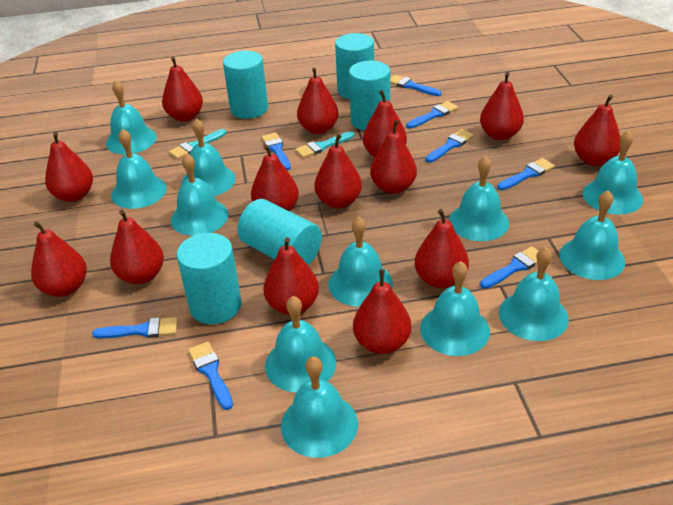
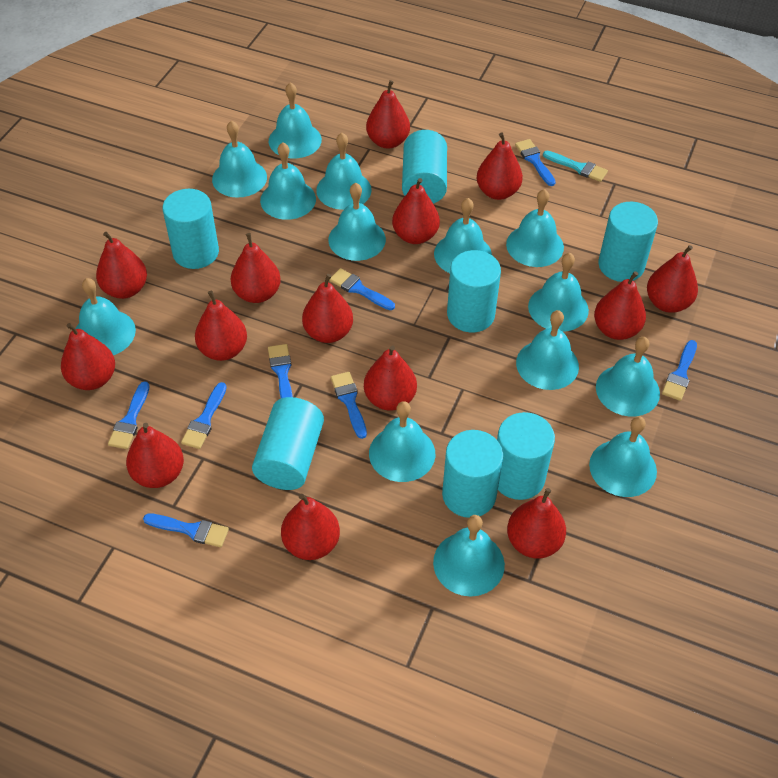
turquoise bell: 12 -> 14
turquoise brush: 2 -> 1
turquoise cylinder: 5 -> 7

